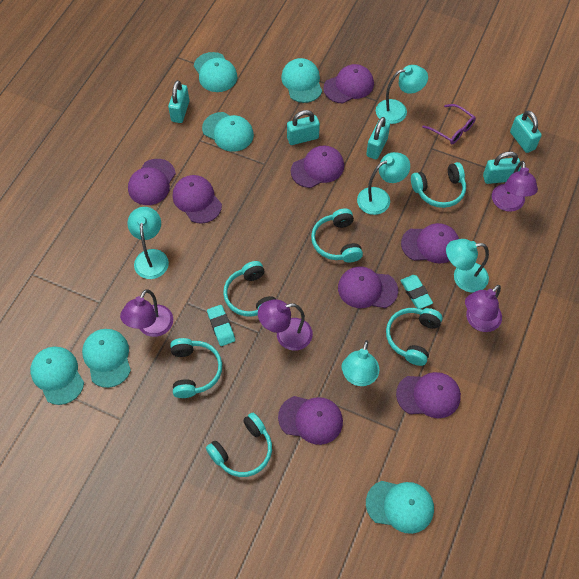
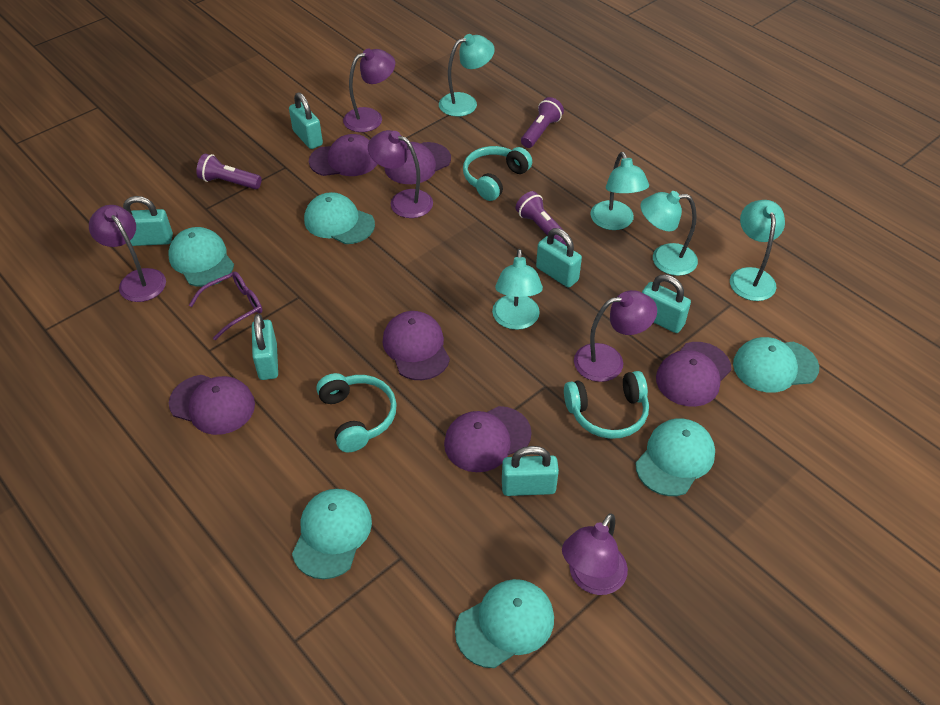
purple cap: 8 -> 6
purple flashlight: 0 -> 3
purple lamp: 4 -> 5
turquoise eraser: 2 -> 0
turquoise headphones: 6 -> 3
turquoise padlock: 5 -> 6

